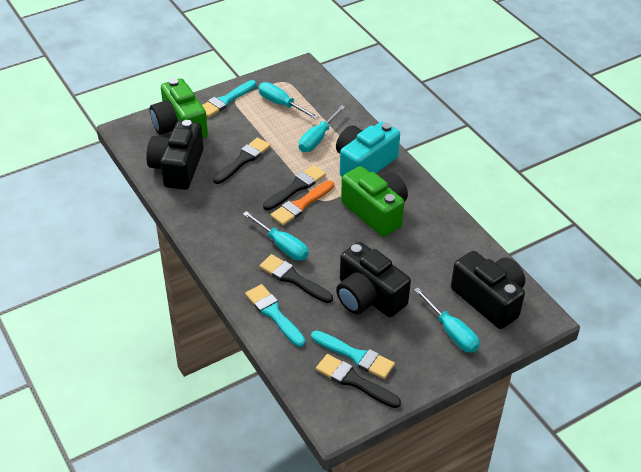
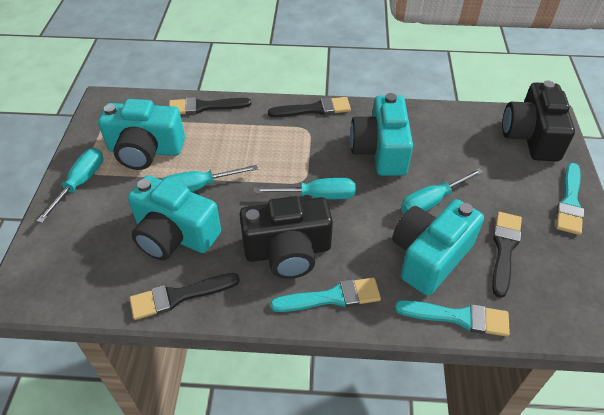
black camera: 3 -> 2
green camera: 2 -> 0
orange brush: 1 -> 0
turquoise camera: 1 -> 4

